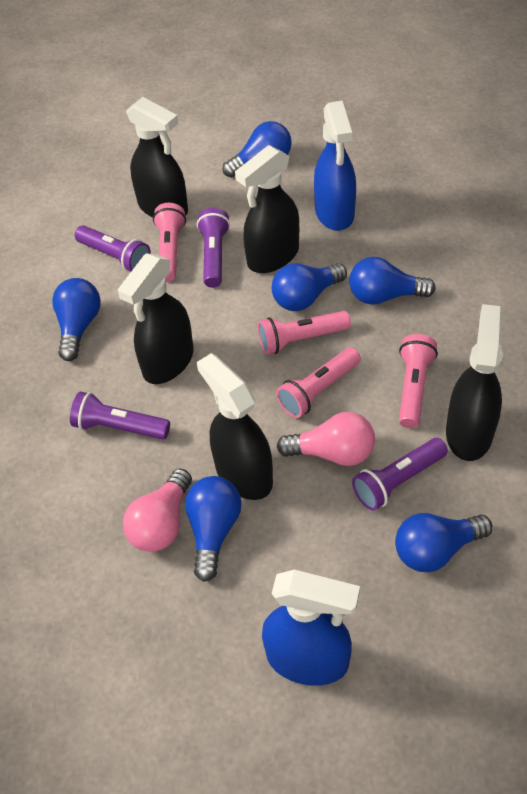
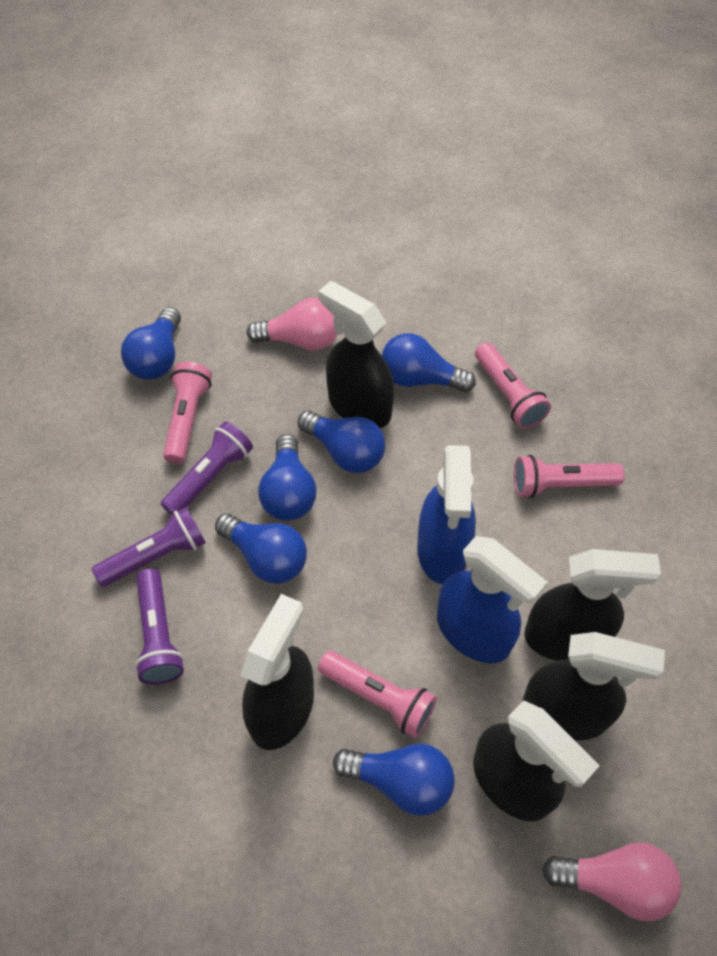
purple flashlight: 4 -> 3

